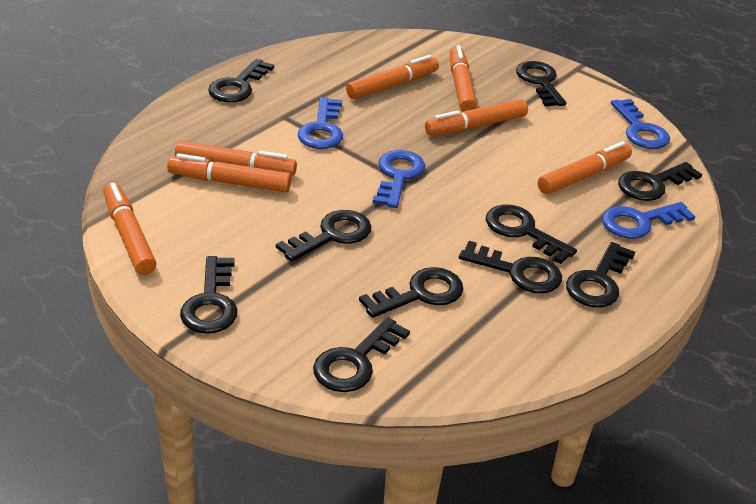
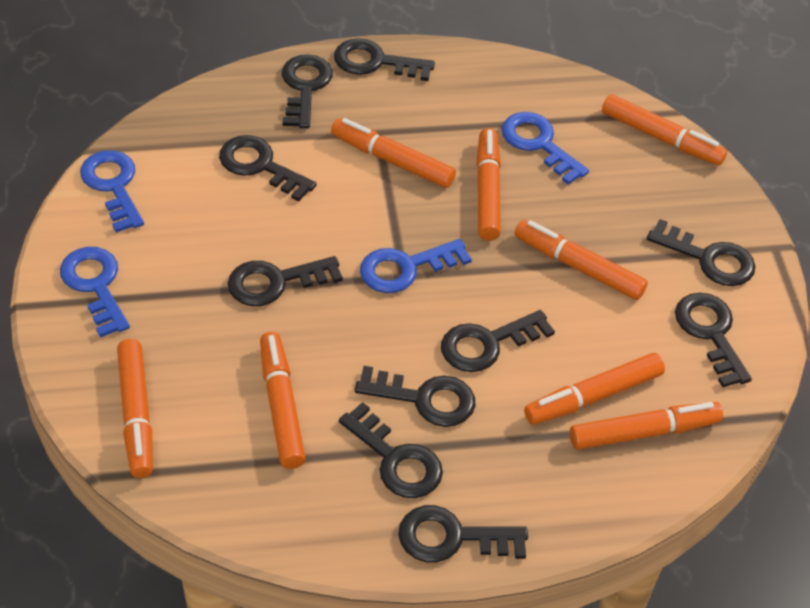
orange marker: 7 -> 8

